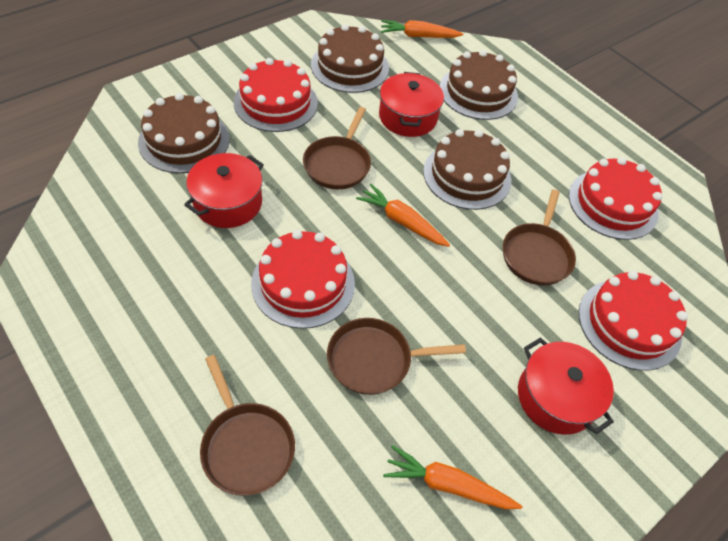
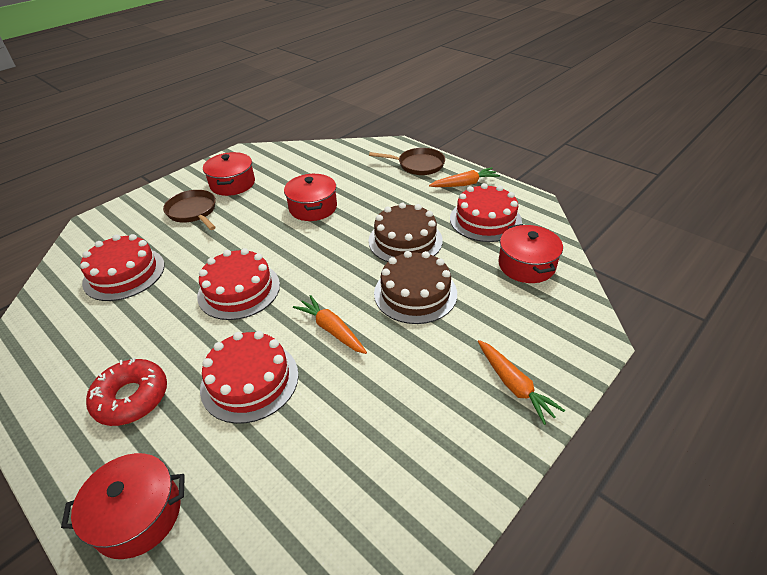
brown cake: 4 -> 2
brown pan: 4 -> 2
red donut: 0 -> 1
red pot: 3 -> 4

